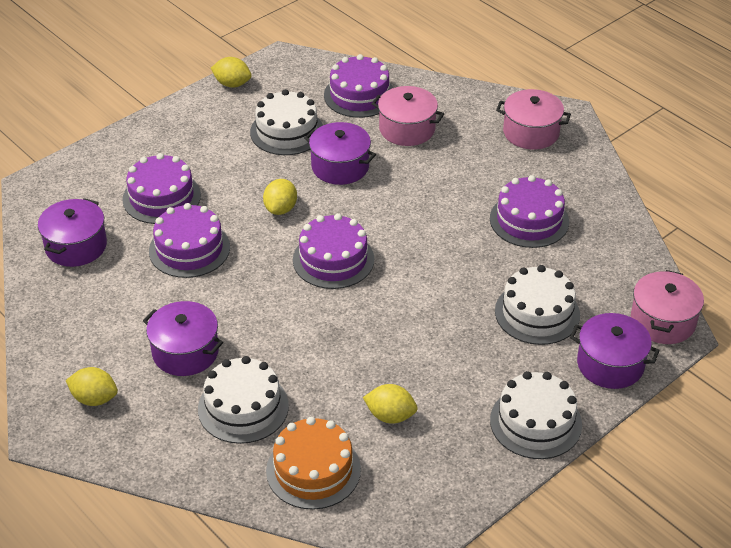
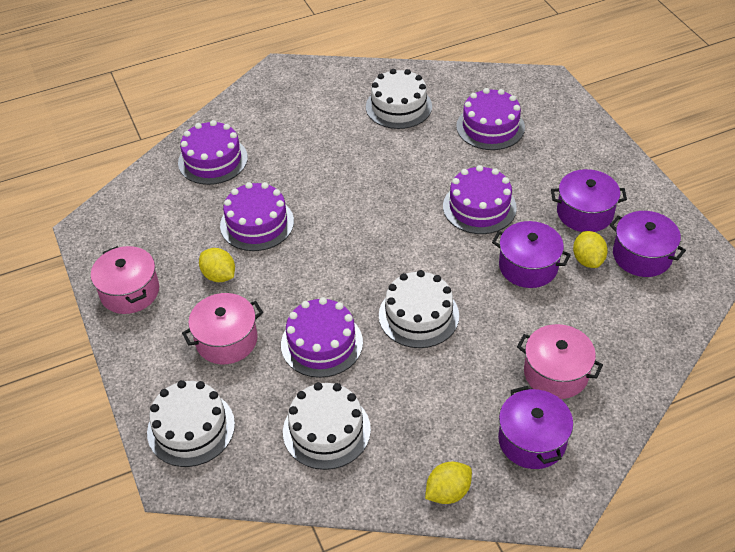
orange cake: 1 -> 0
yellow lemon: 4 -> 3

